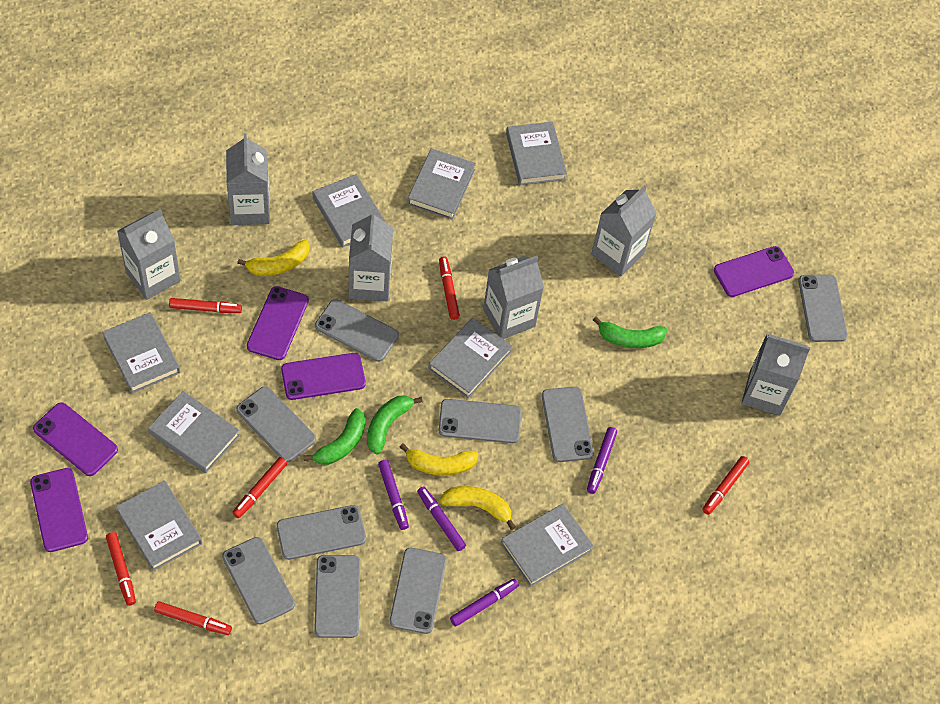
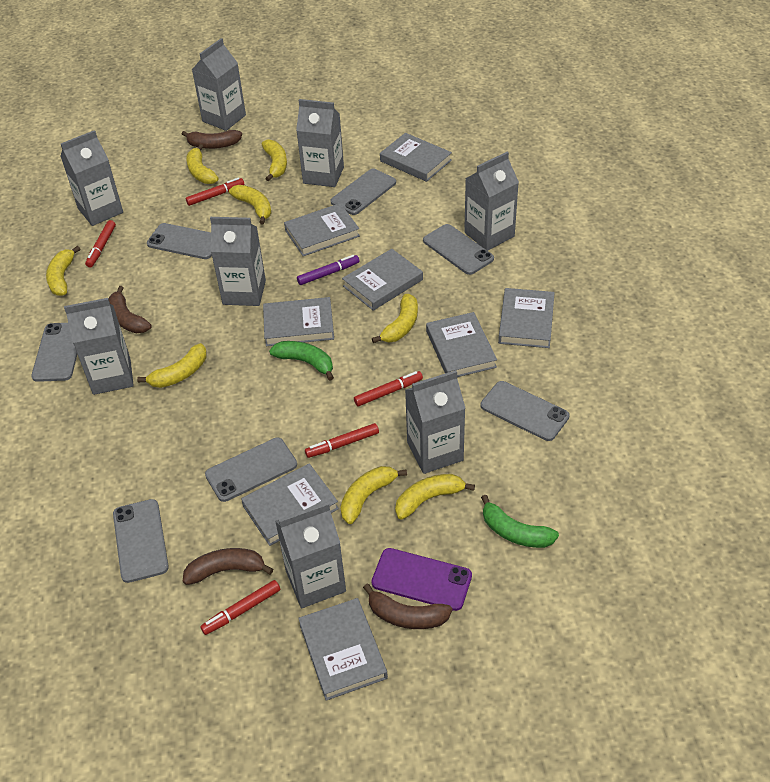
brown banana: 0 -> 4
green banana: 3 -> 2
grey carton: 6 -> 8
grey phone: 9 -> 7
purple marker: 4 -> 1
purple phone: 5 -> 1
red marker: 6 -> 5
yellow banana: 3 -> 8

